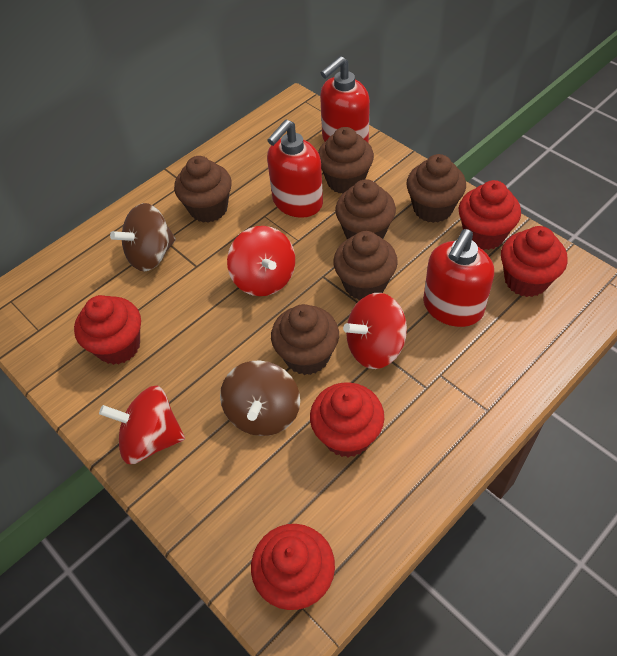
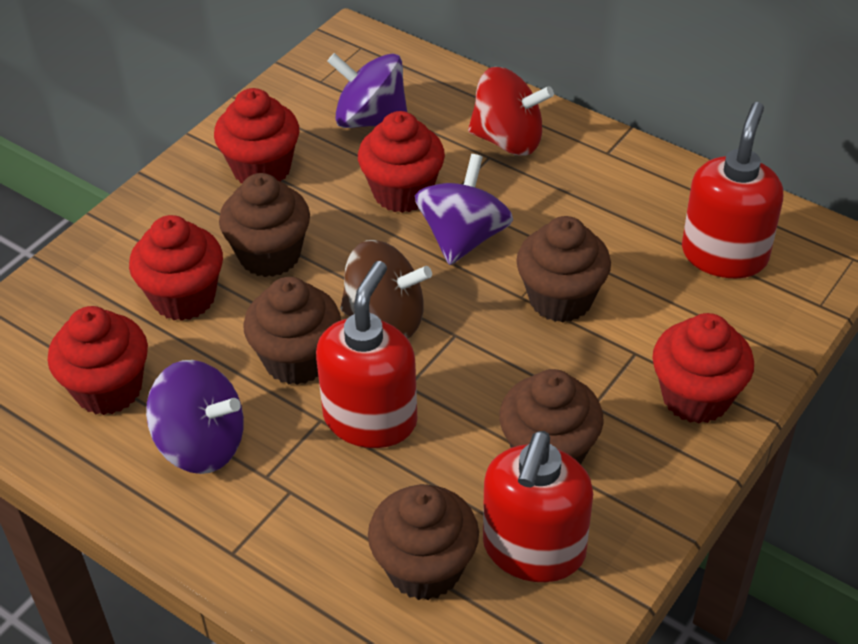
brown cupcake: 6 -> 5
brown spinning top: 2 -> 1
purple spinning top: 0 -> 3
red spinning top: 3 -> 1

